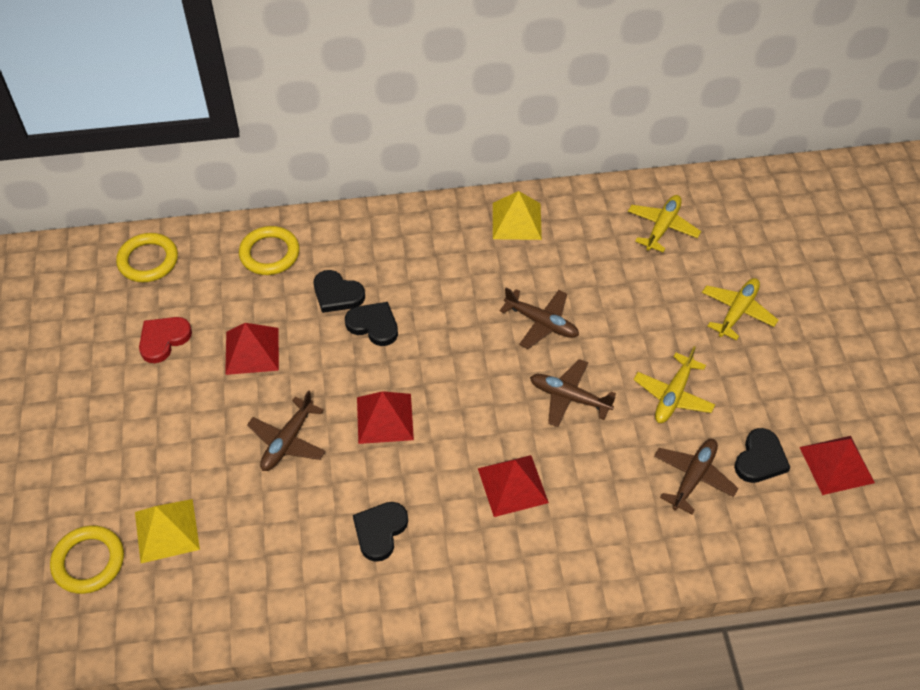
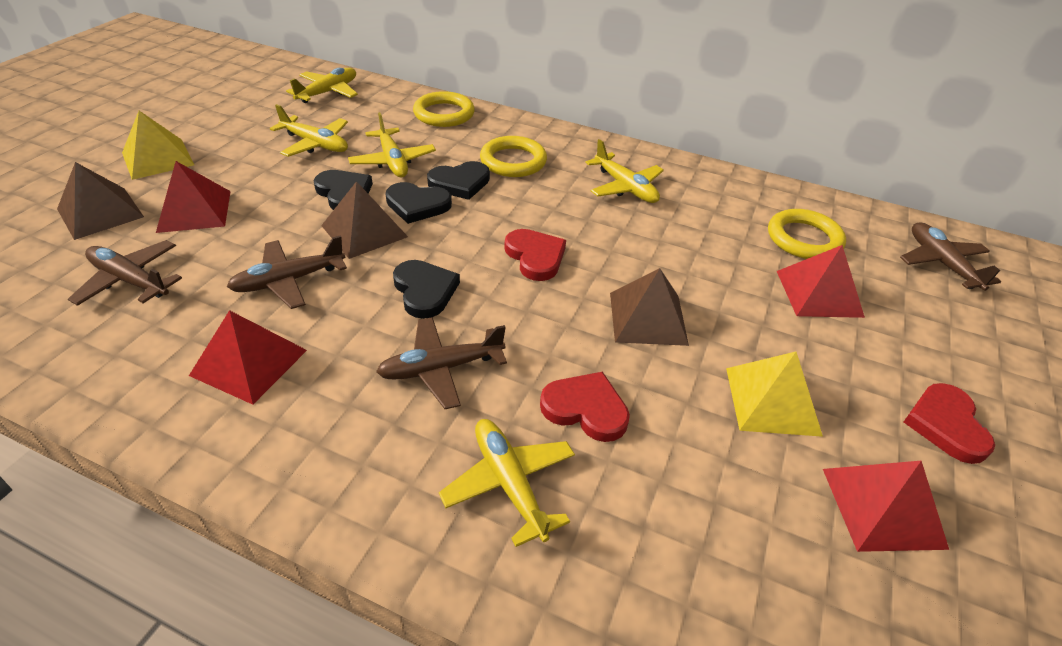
brown pyramid: 0 -> 3
red heart: 1 -> 3
yellow plane: 3 -> 5

